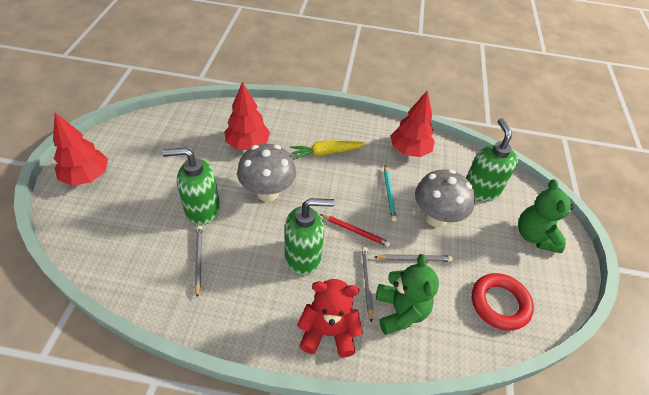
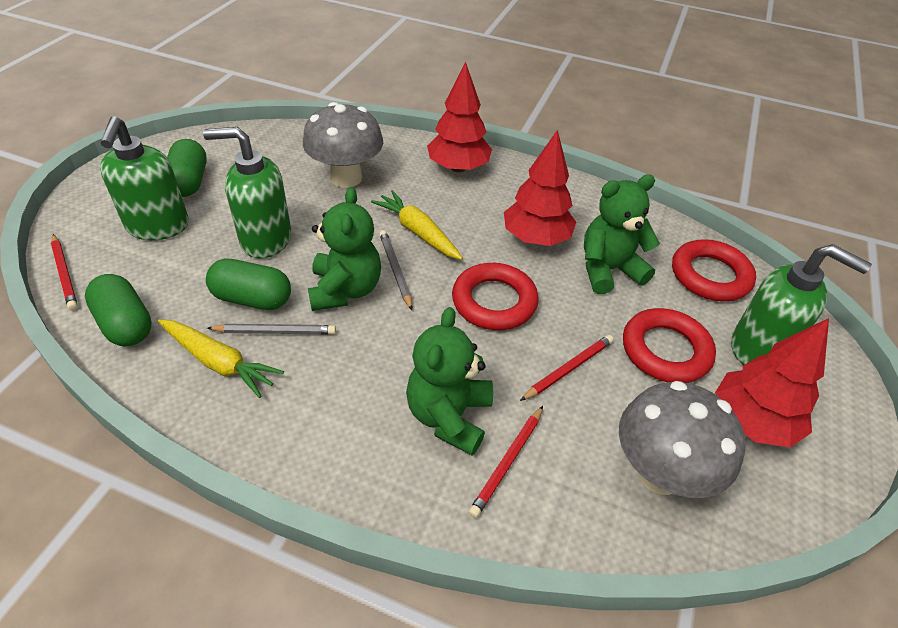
green capsule: 0 -> 3
green teddy bear: 2 -> 3
grey pencil: 3 -> 2
red pencil: 1 -> 3
red ring: 1 -> 3
red teddy bear: 1 -> 0
turquoise pencil: 1 -> 0
yellow carrot: 1 -> 2

